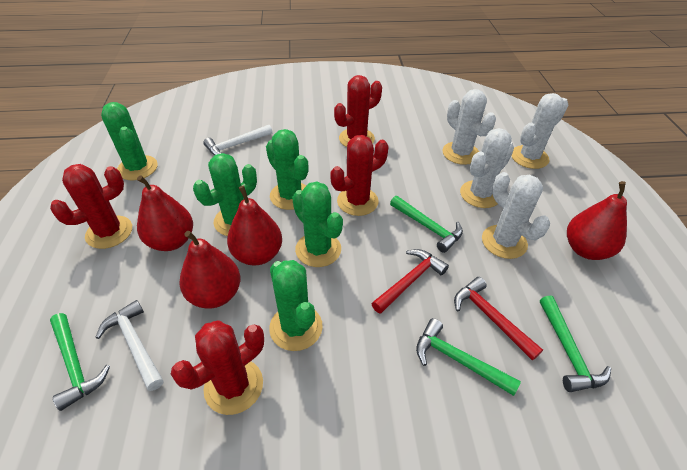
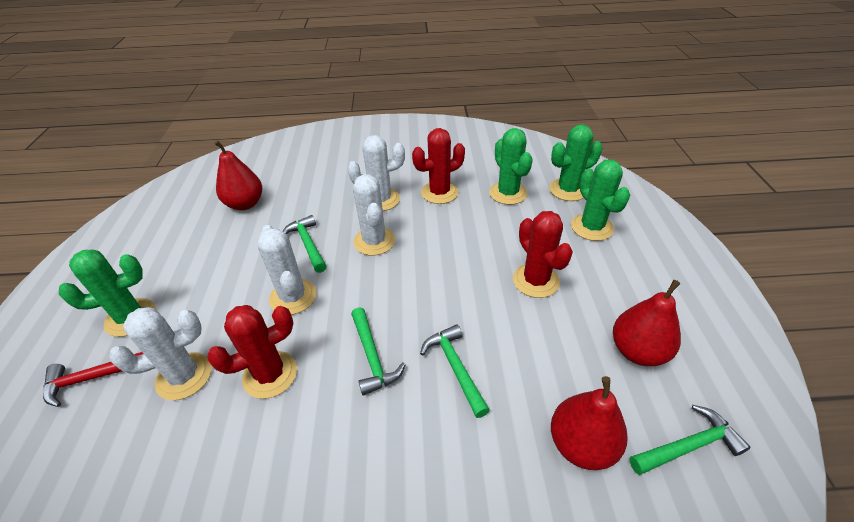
green cactus: 5 -> 4
red cactus: 4 -> 3
red hammer: 2 -> 1
red pear: 4 -> 3
white hammer: 2 -> 0

